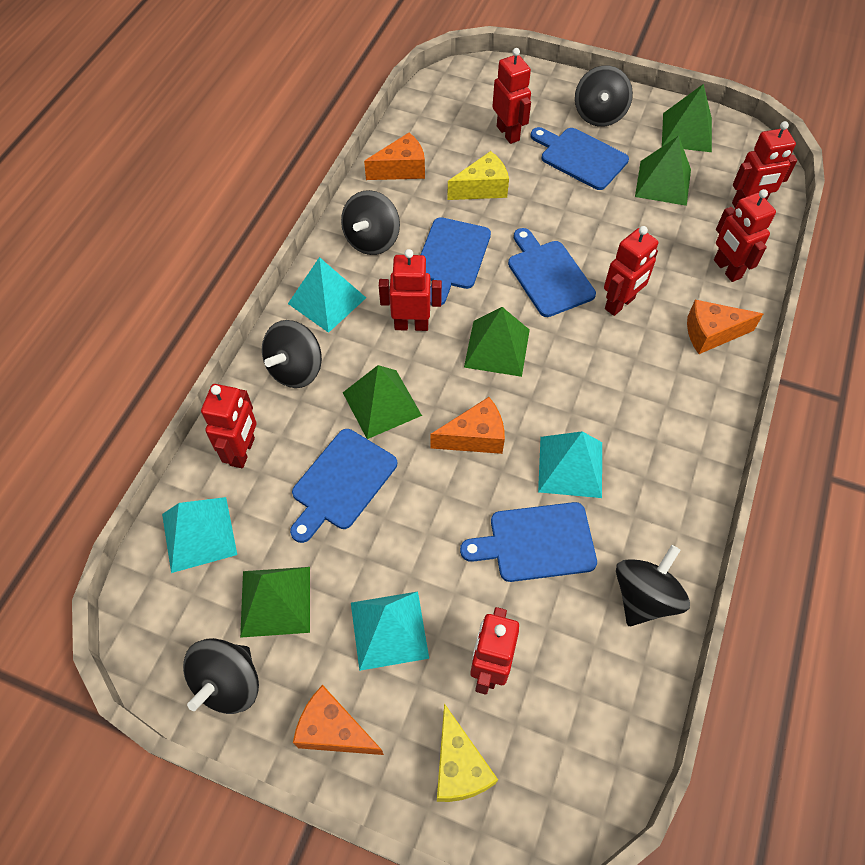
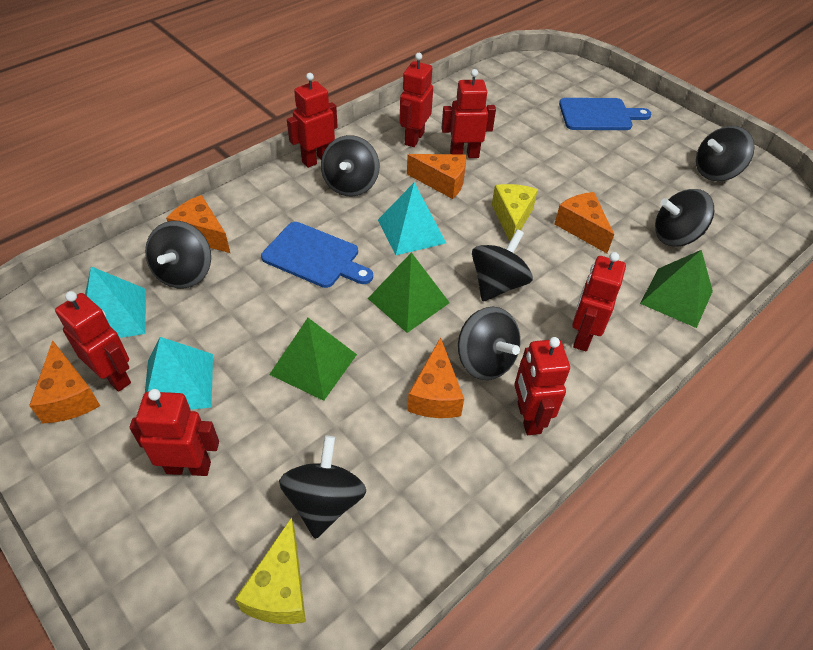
black spinning top: 5 -> 7
blue cutting board: 5 -> 2
green pyramid: 5 -> 3
orange cheese: 4 -> 5
turquoise pyramid: 4 -> 3

